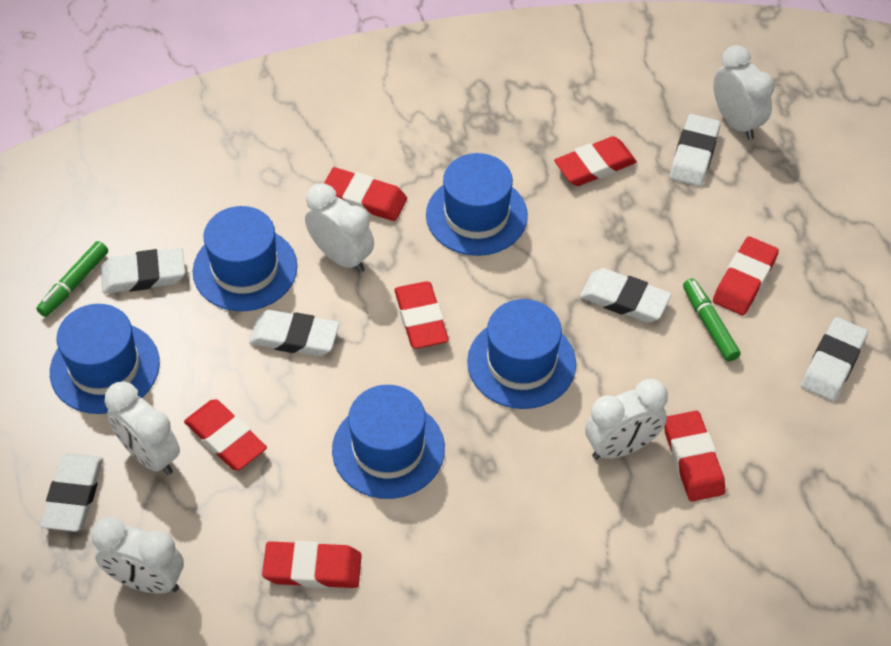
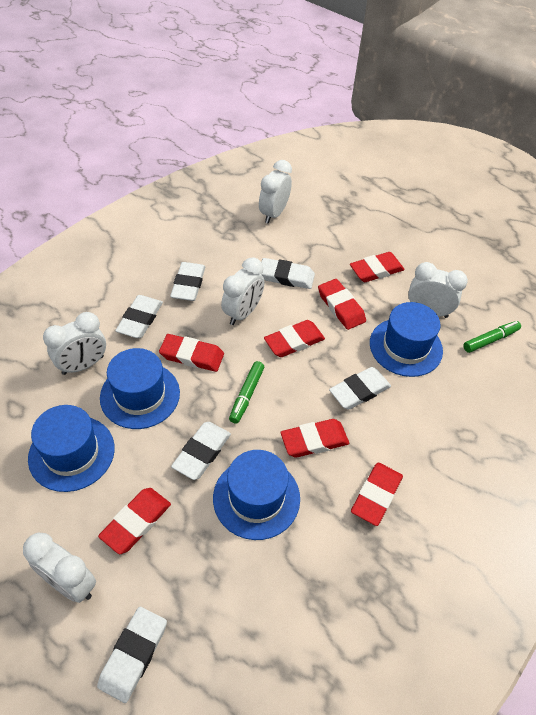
blue hat: 5 -> 4

